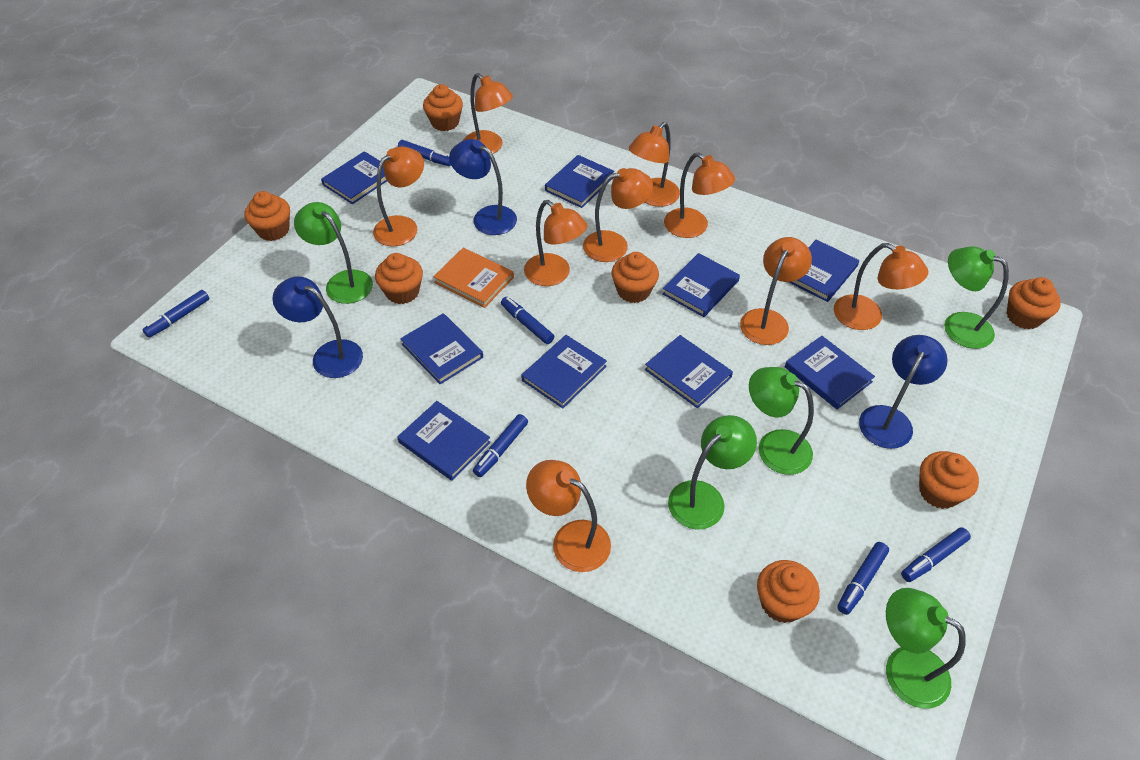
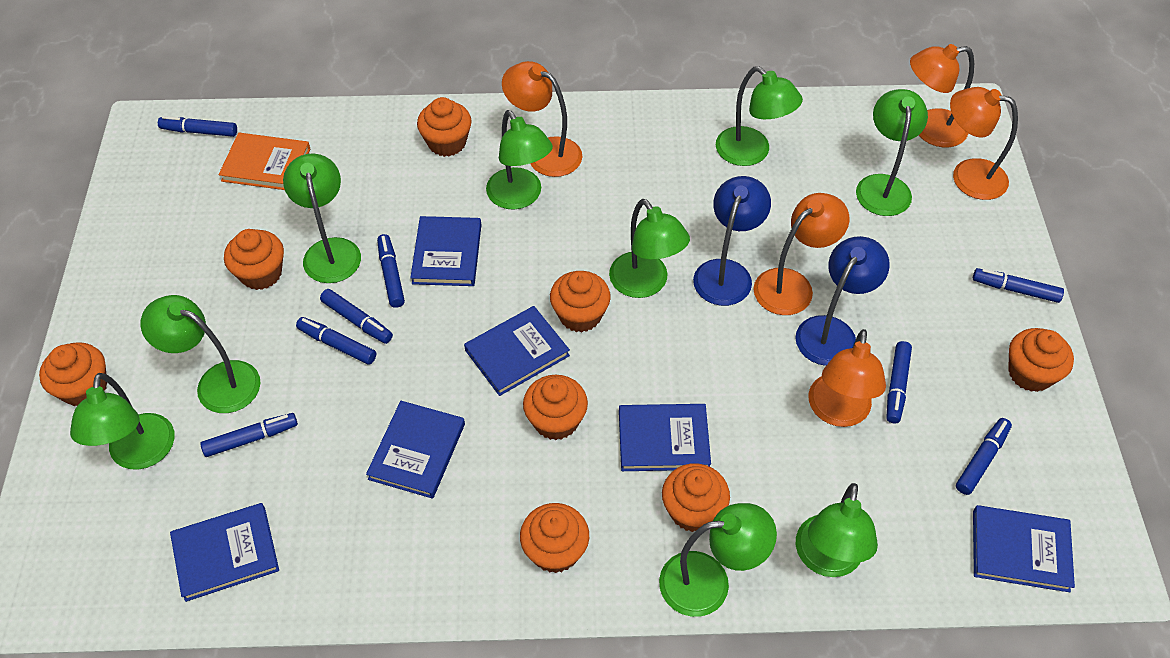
blue book: 9 -> 6
blue lamp: 3 -> 2
blue marker: 6 -> 8
green lamp: 5 -> 9
orange cupcake: 7 -> 8
orange lamp: 9 -> 5

